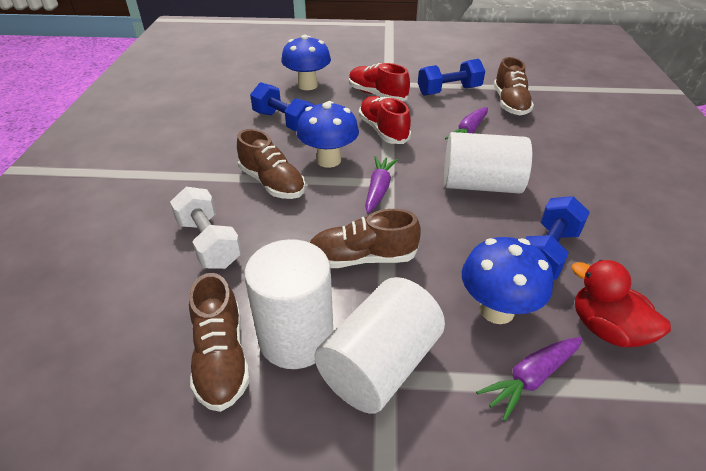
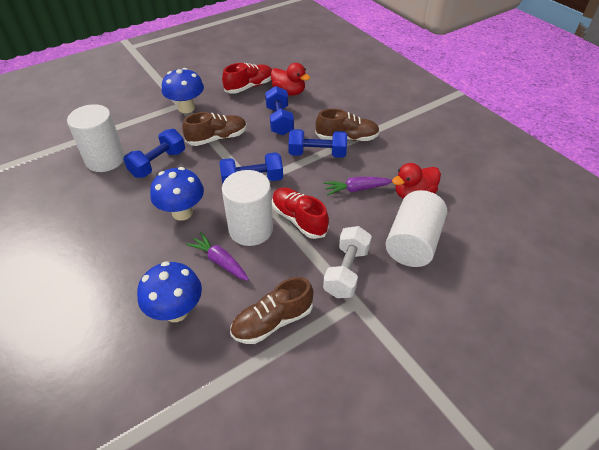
blue dumbbell: 3 -> 4
brown shoe: 4 -> 3
purple carrot: 3 -> 2
red duck: 1 -> 2

